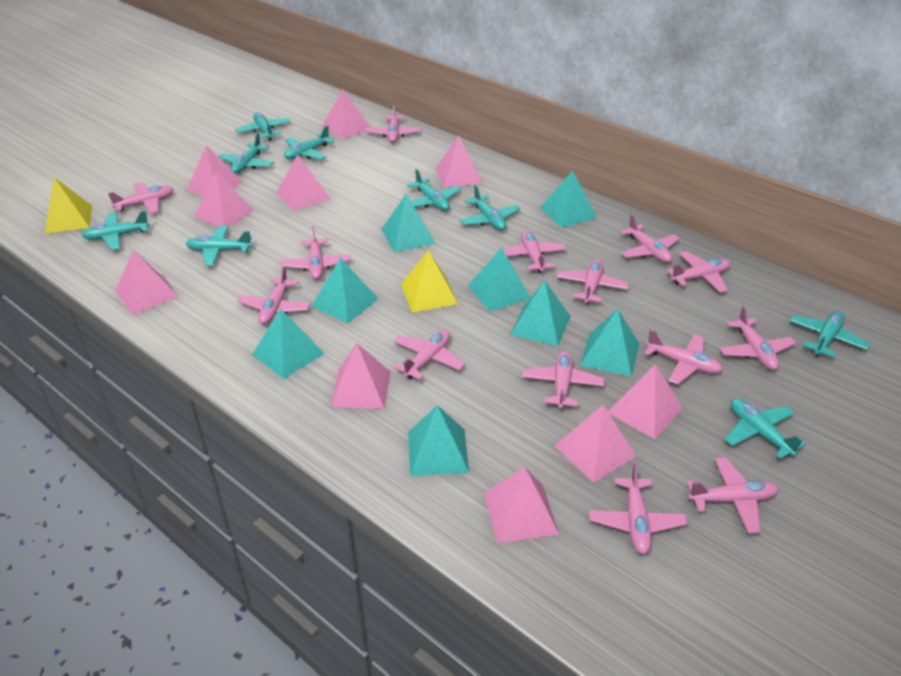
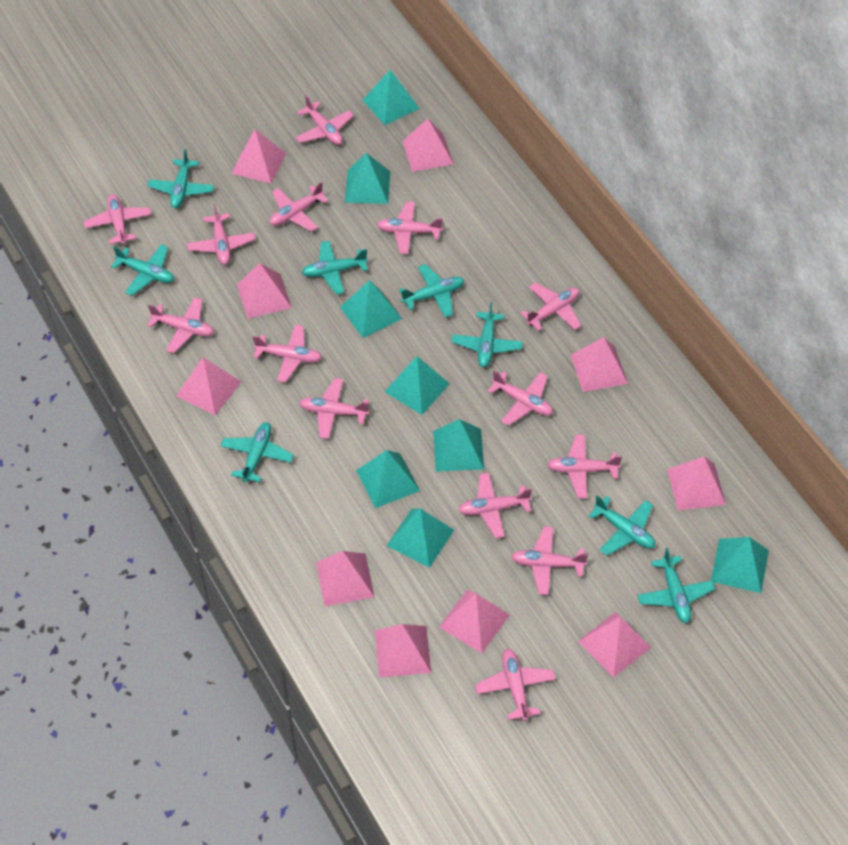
turquoise plane: 9 -> 8
yellow pyramid: 2 -> 0

